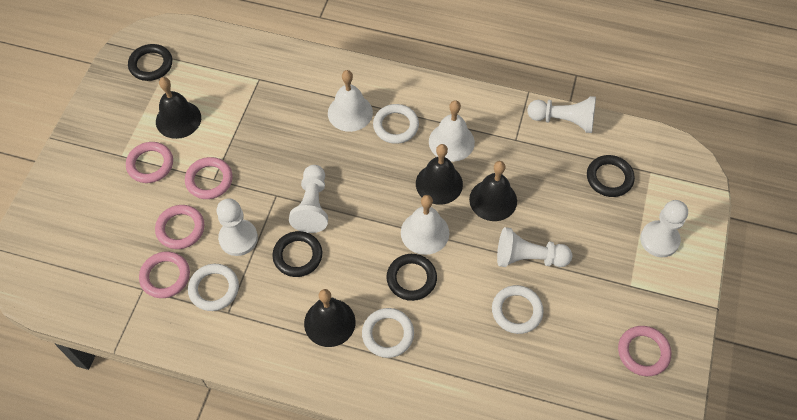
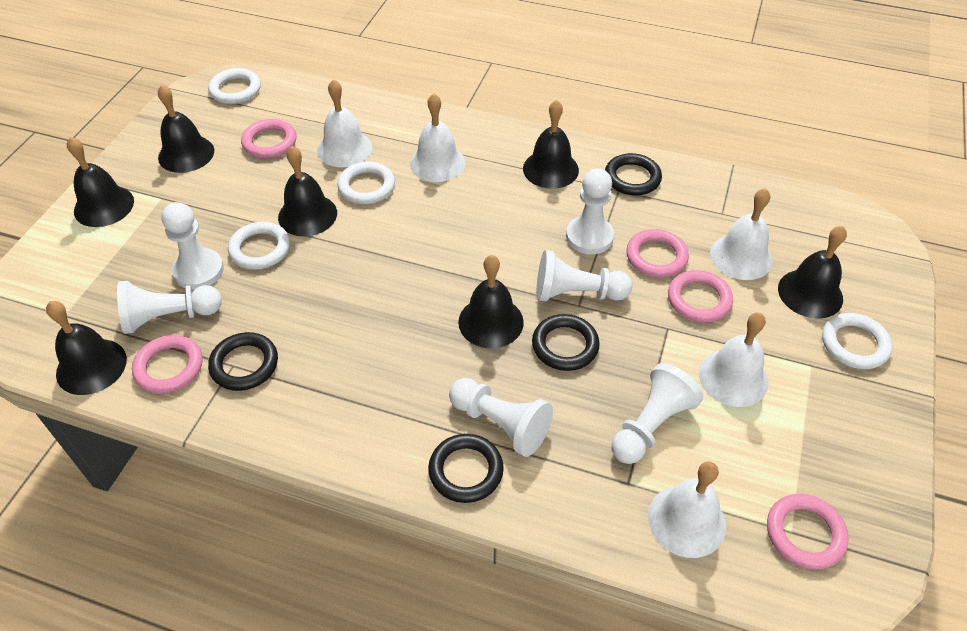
black bell: 4 -> 7
white bell: 3 -> 5
white pawn: 5 -> 6

